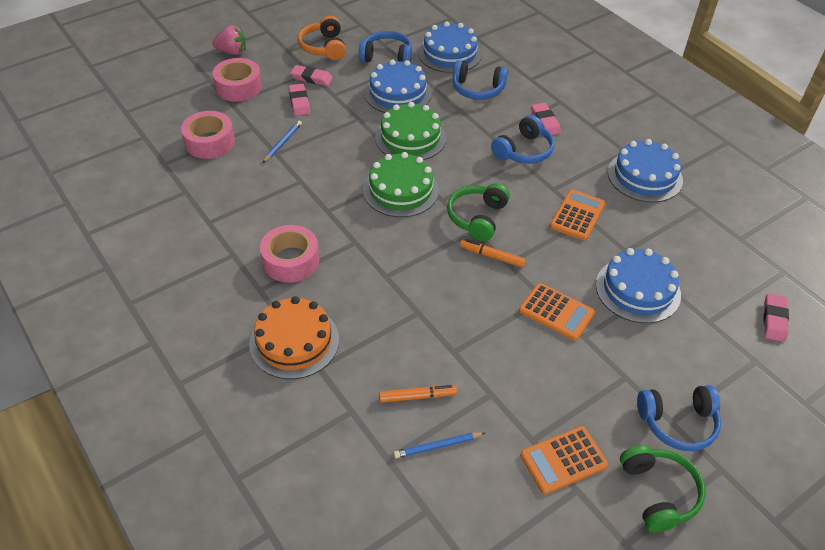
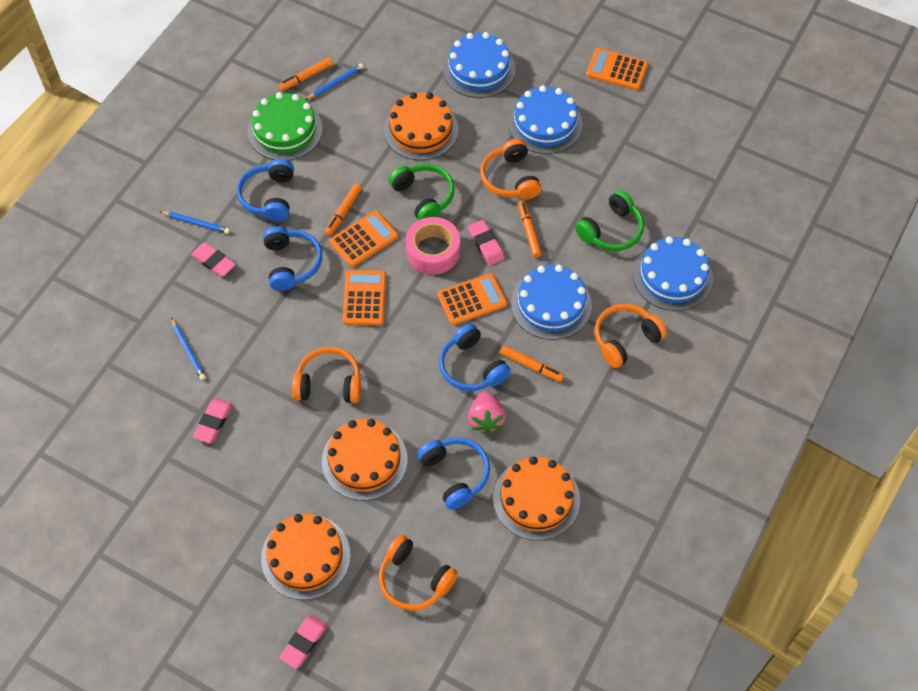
blue pencil: 2 -> 3
green cake: 2 -> 1
orange cake: 1 -> 4
orange calculator: 3 -> 4
orange headphones: 1 -> 4
orange marker: 2 -> 4
pink tape: 3 -> 1

